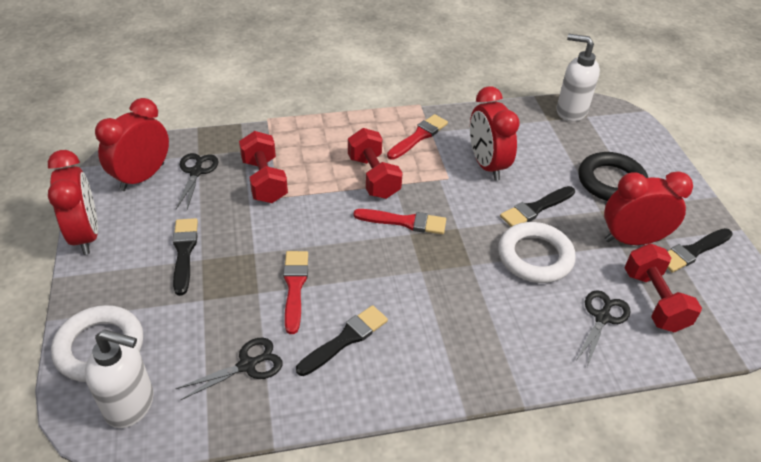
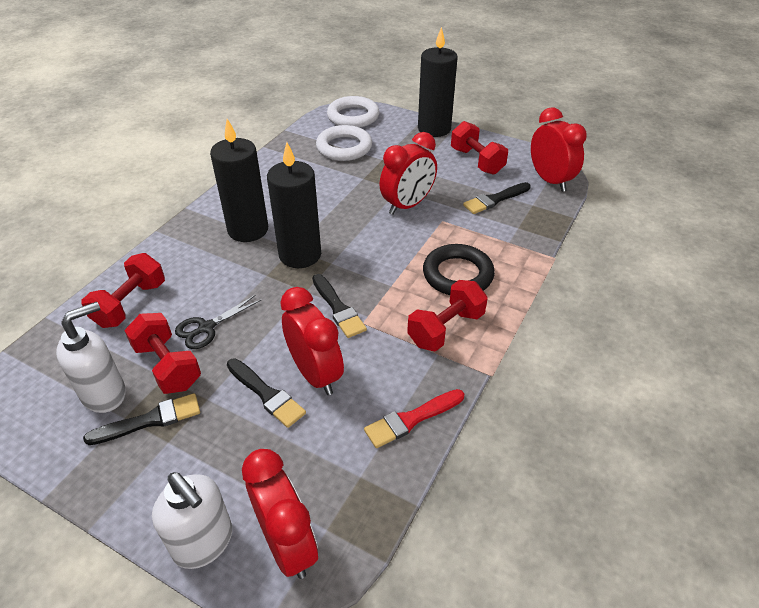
black candle: 0 -> 3
black scissors: 3 -> 1
red brush: 3 -> 1
red dumbbell: 3 -> 4

